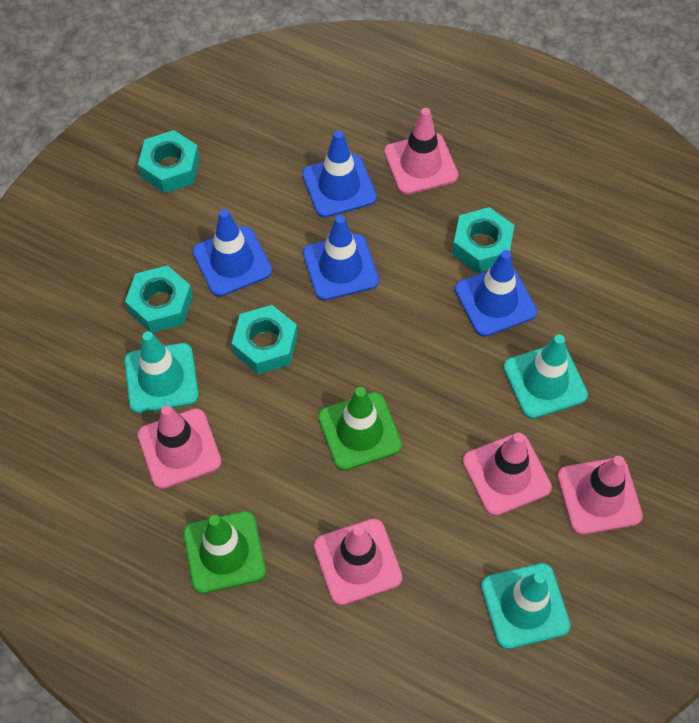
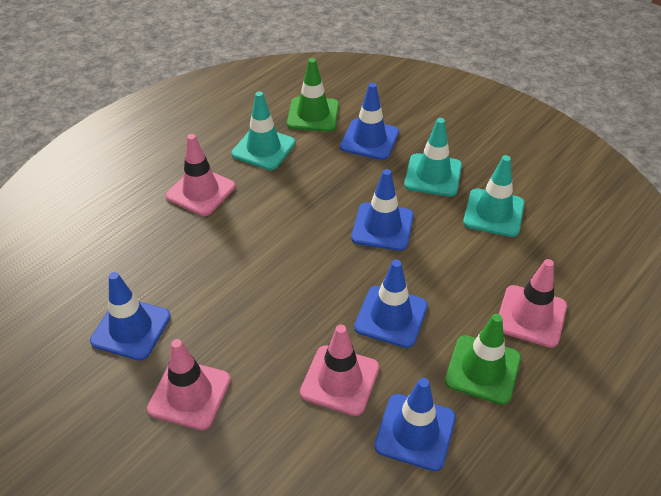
blue traffic cone: 4 -> 5
pink traffic cone: 5 -> 4
turquoise nut: 4 -> 0

